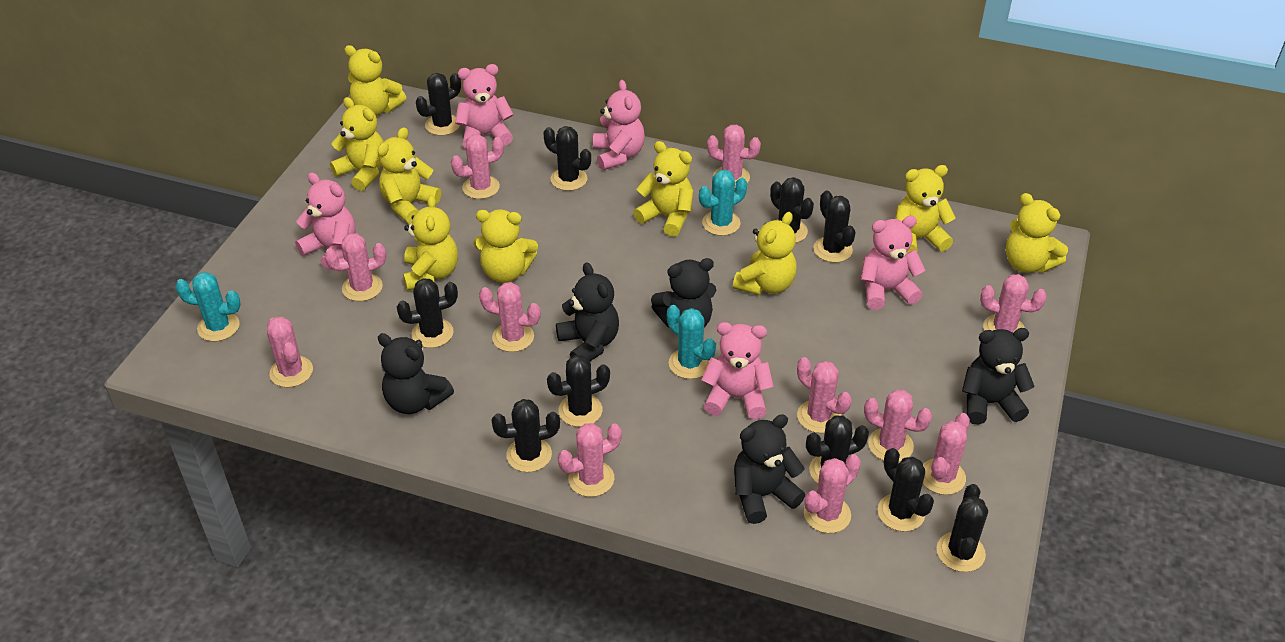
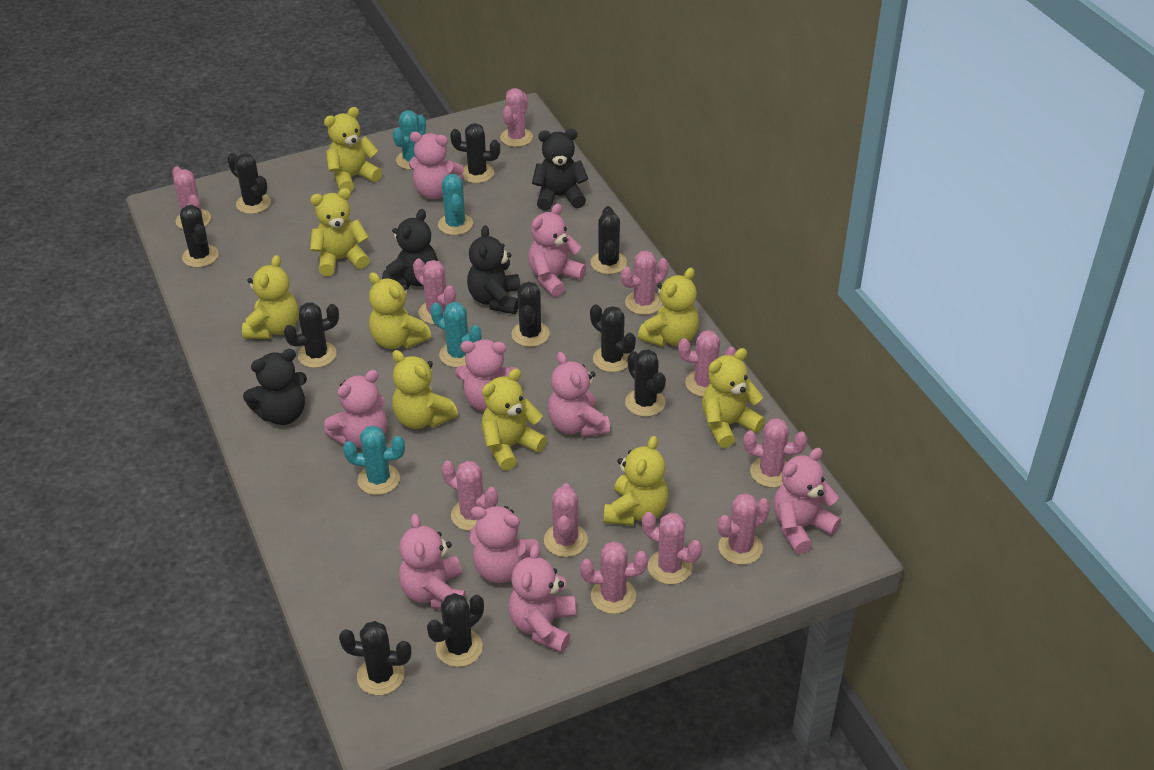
black teddy bear: 5 -> 4
pink teddy bear: 5 -> 9
turquoise cactus: 3 -> 4

